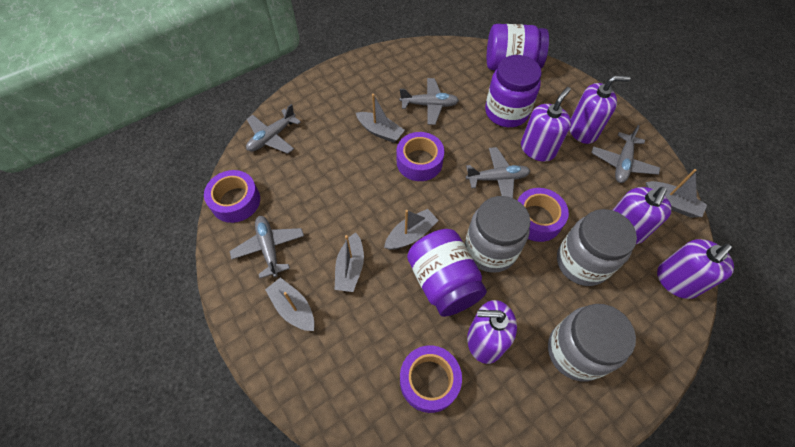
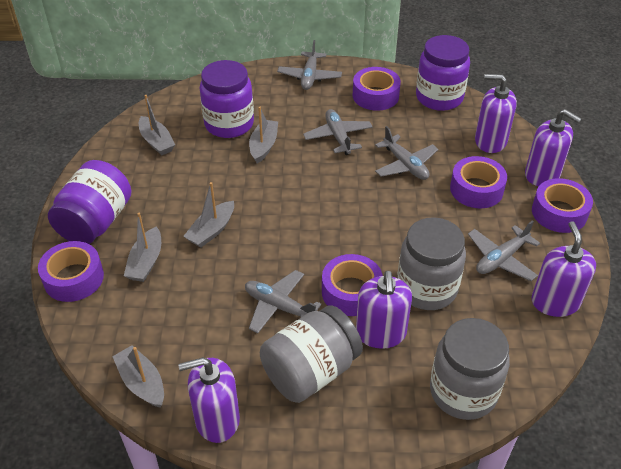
purple tape: 4 -> 5

